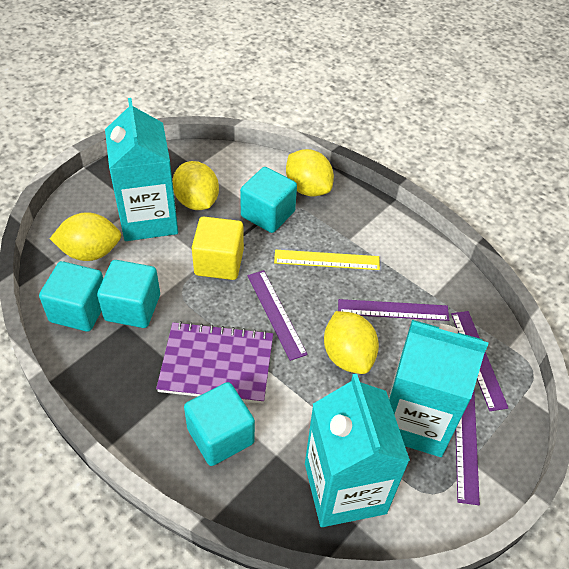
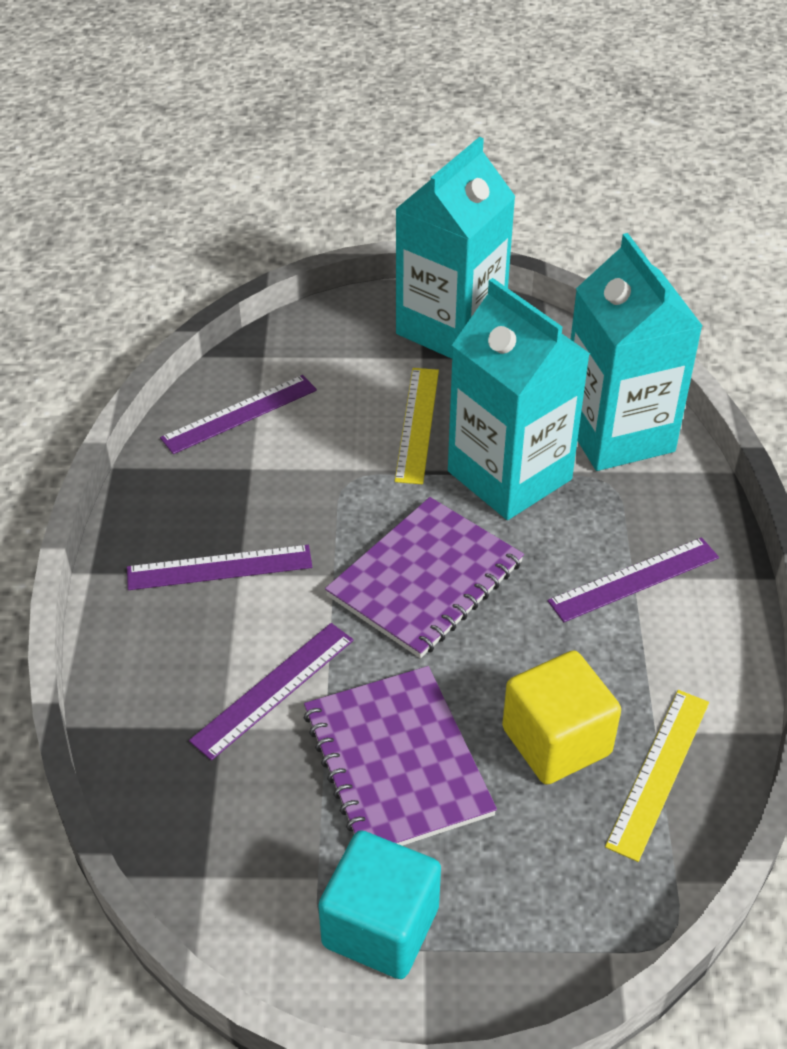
purple notebook: 1 -> 2
turquoise cube: 4 -> 1
yellow lemon: 4 -> 0
yellow ruler: 1 -> 2

